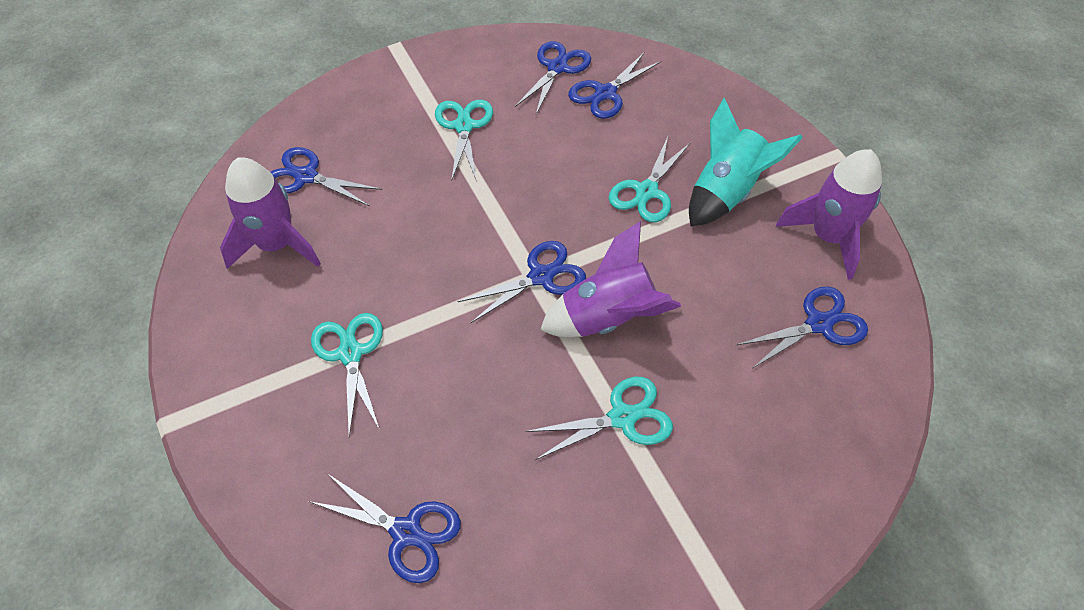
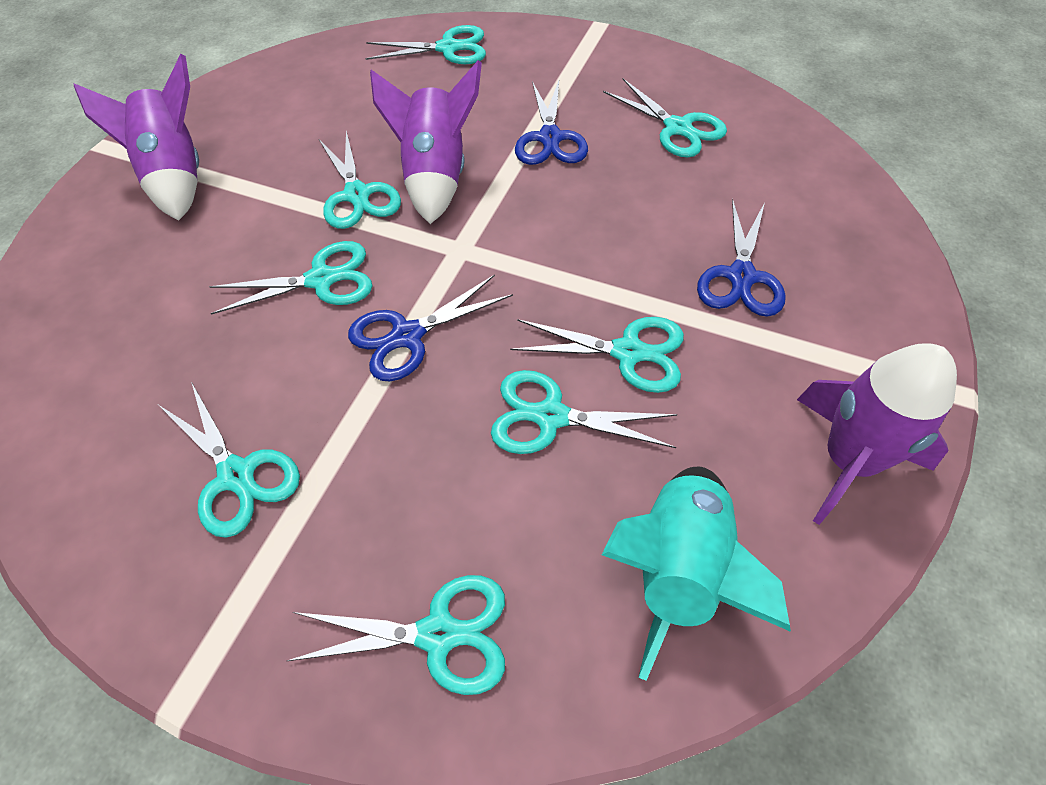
blue scissors: 6 -> 3
turquoise scissors: 4 -> 8

